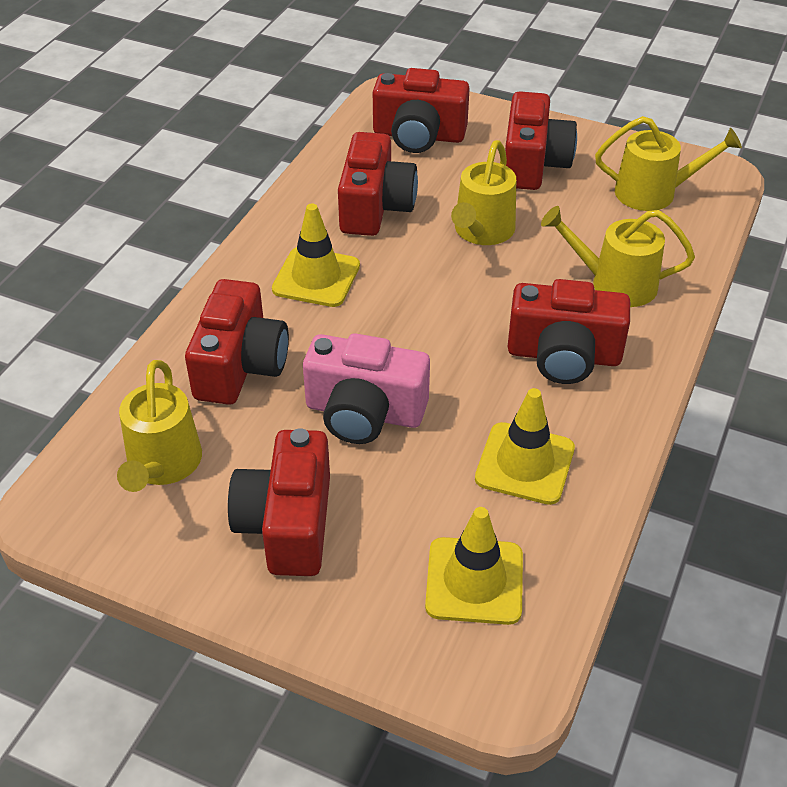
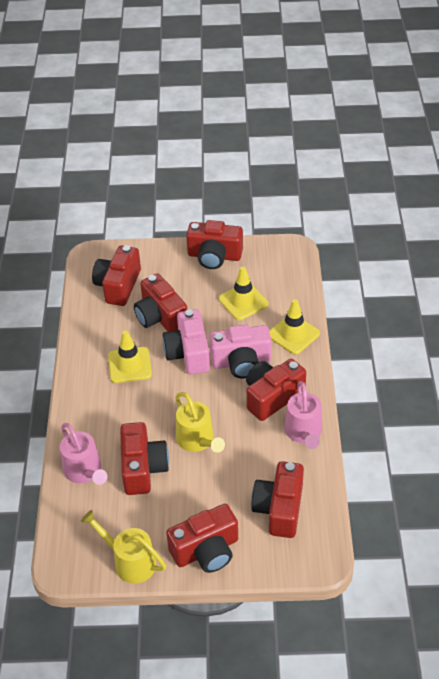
pink camera: 1 -> 2
pink watering can: 0 -> 2
red camera: 6 -> 7
yellow watering can: 4 -> 2

